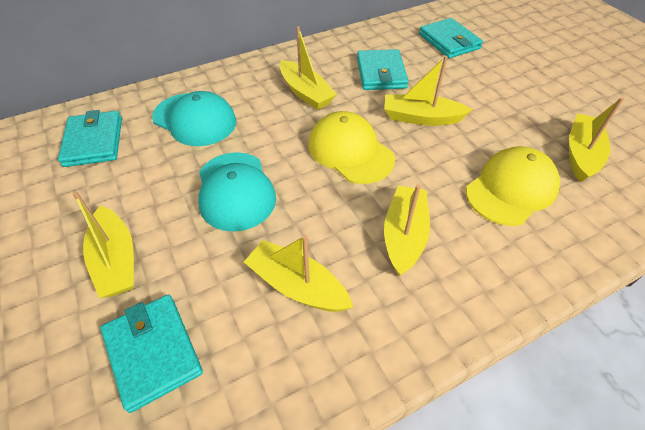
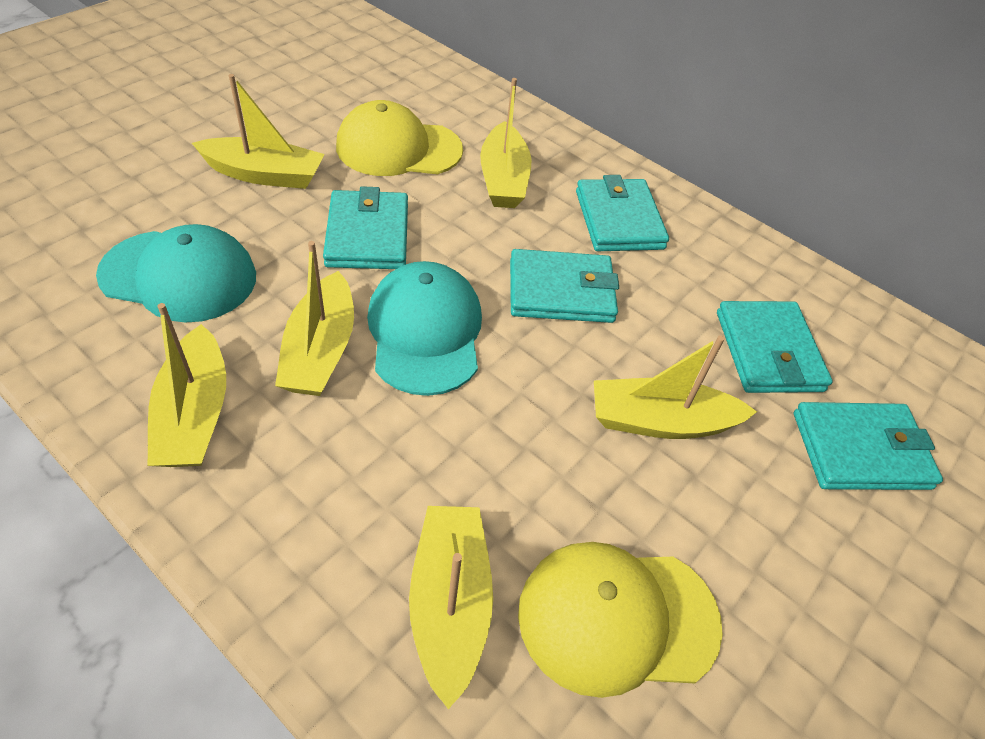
turquoise wallet: 4 -> 5

